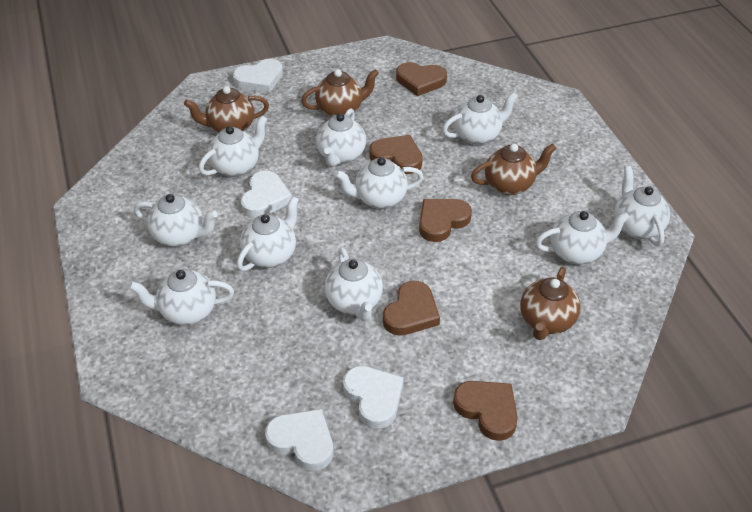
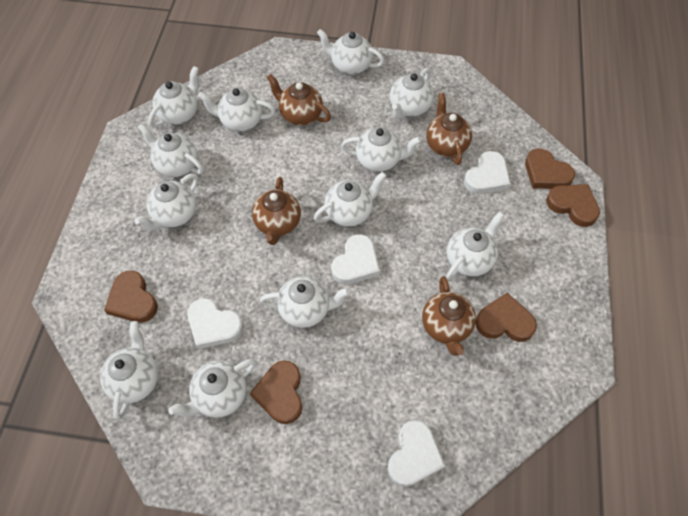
white teapot: 10 -> 12

